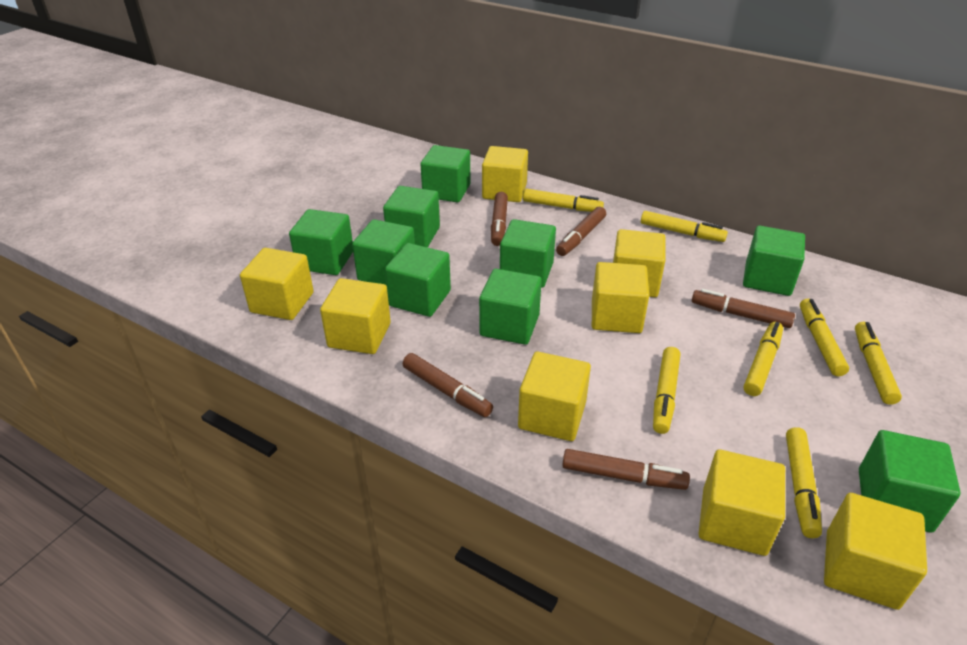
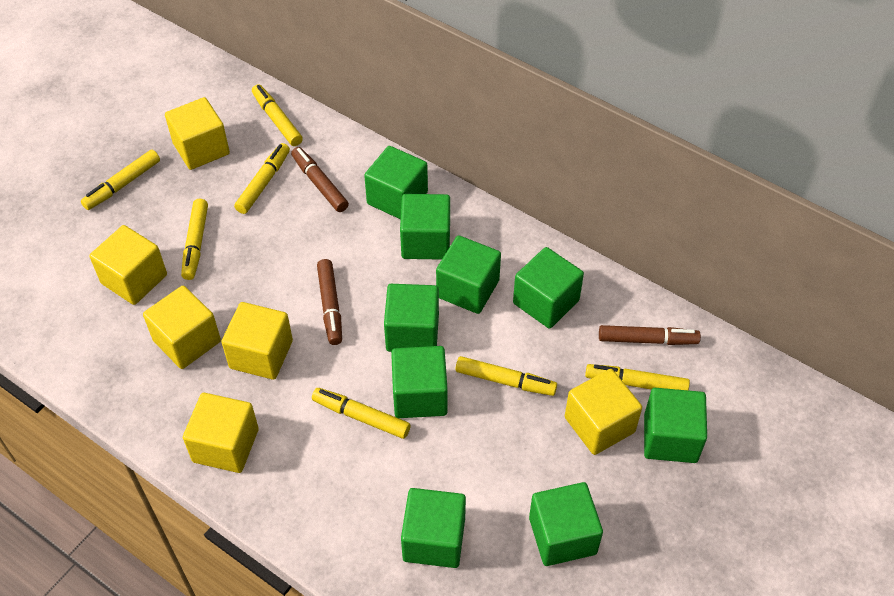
brown marker: 5 -> 3
yellow cube: 8 -> 6

